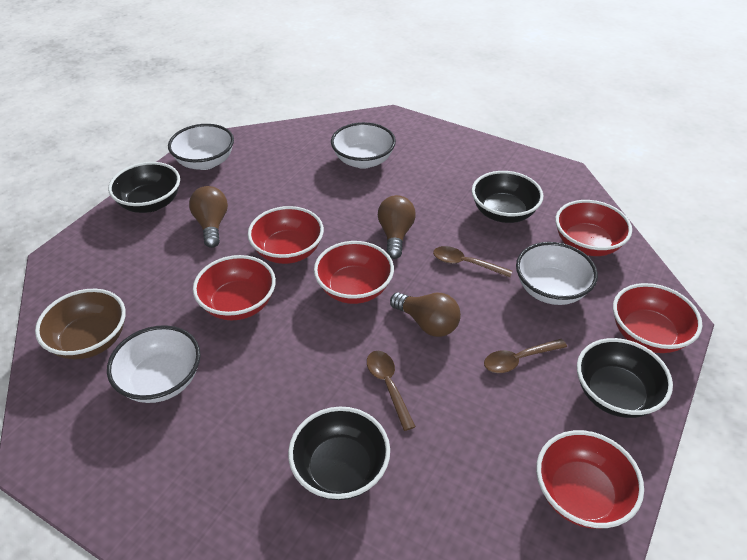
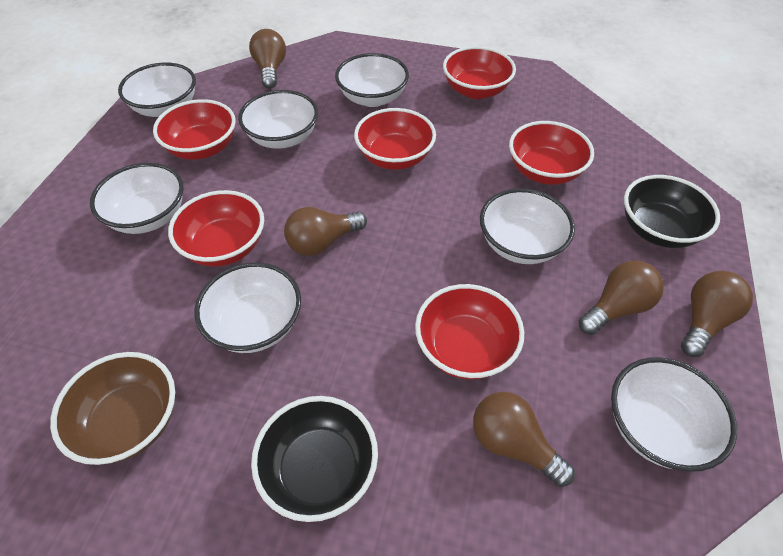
black bowl: 4 -> 2
brown light bulb: 3 -> 5
brown spoon: 3 -> 0
white bowl: 4 -> 7

